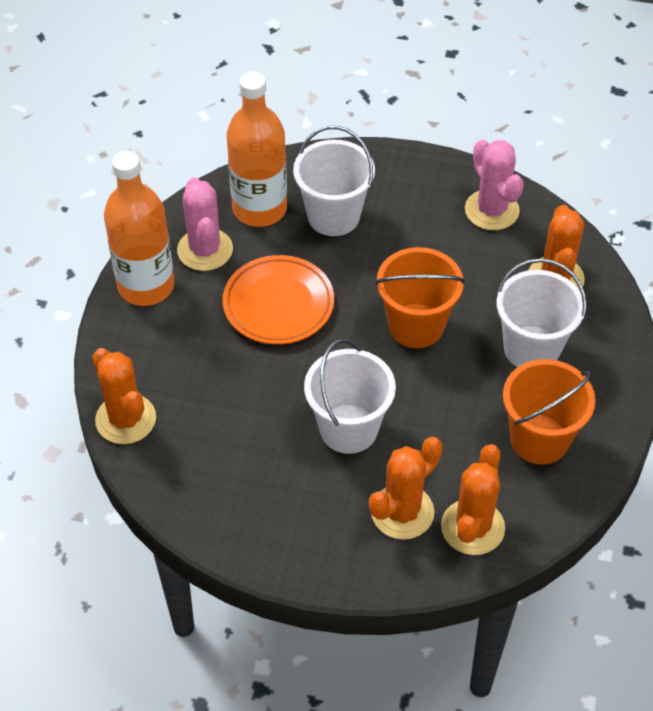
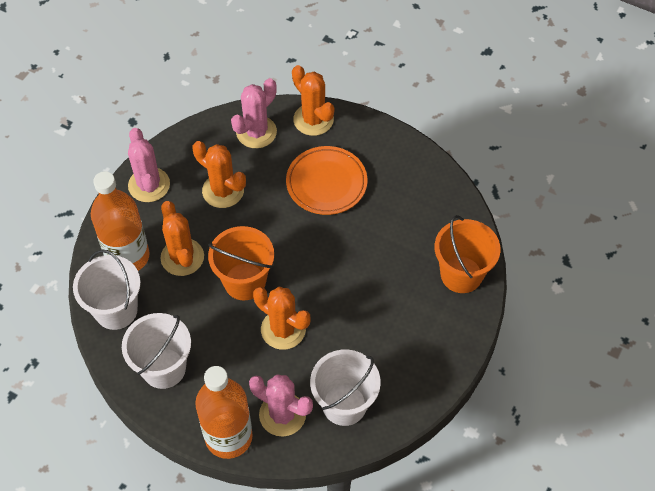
pink cactus: 2 -> 3

